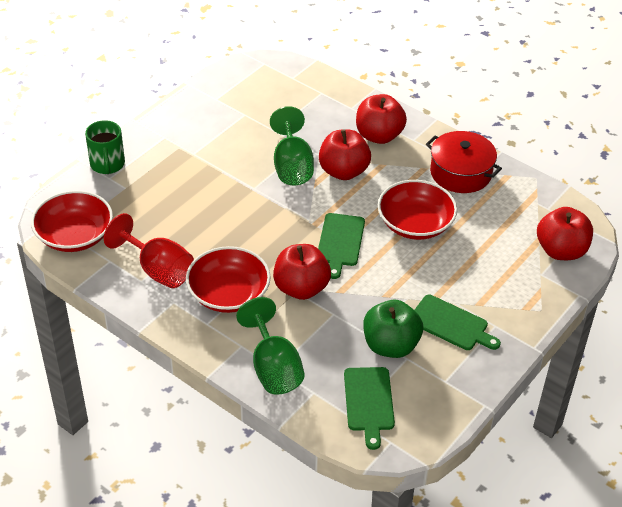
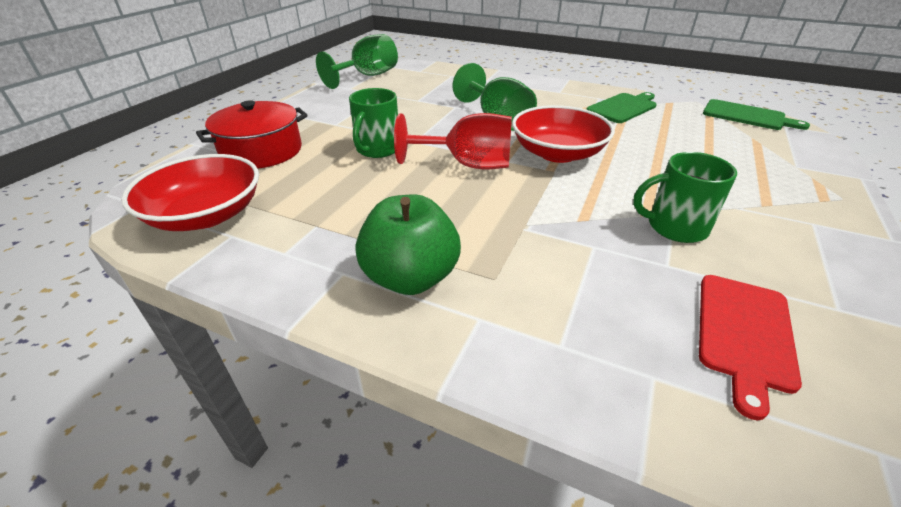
green cutting board: 3 -> 2
green mug: 1 -> 2
red apple: 4 -> 0
red bowl: 3 -> 2
red cutting board: 0 -> 1

